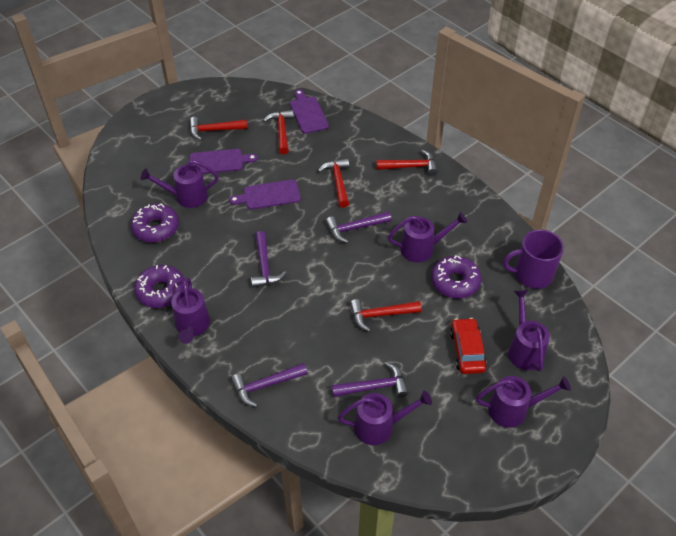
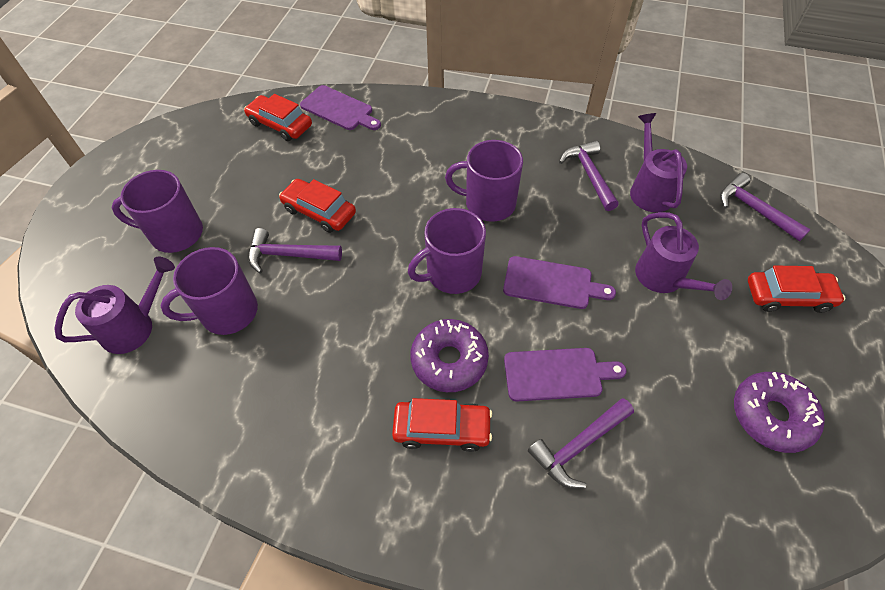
purple donut: 3 -> 2
purple mug: 1 -> 4
purple watering can: 6 -> 3
red car: 1 -> 4
red hammer: 5 -> 0

